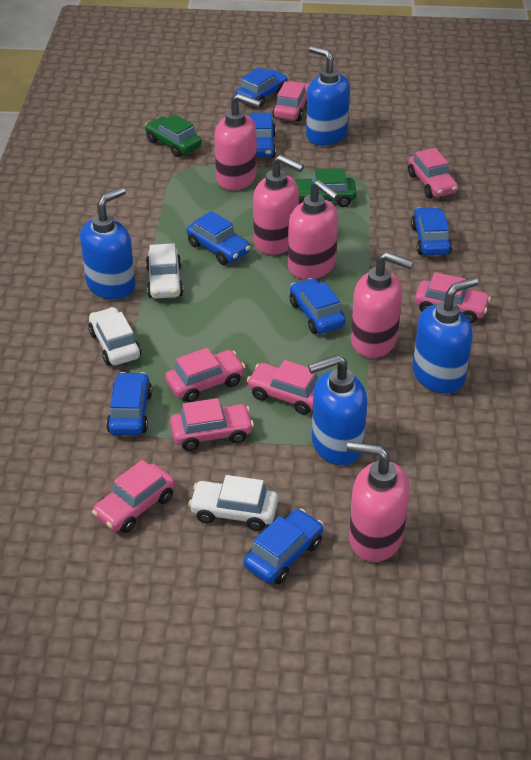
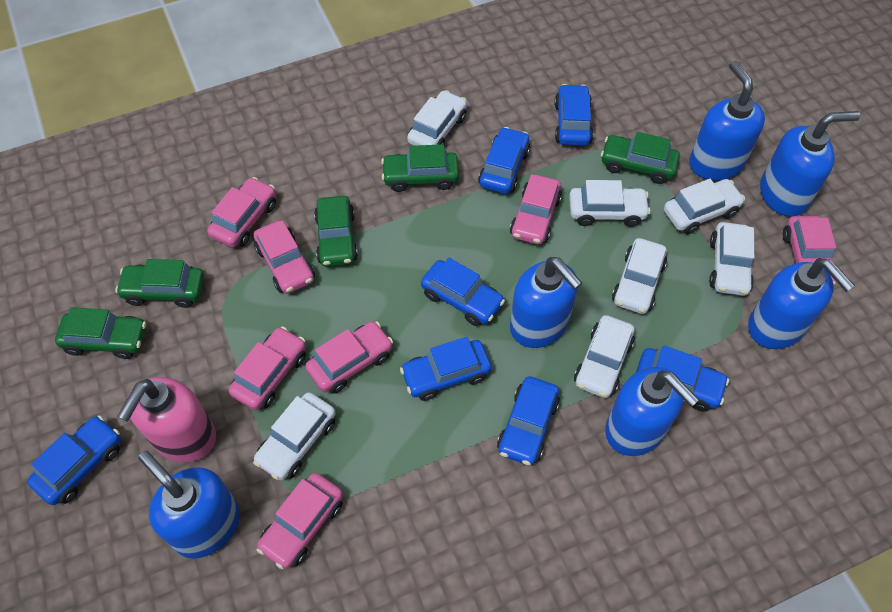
blue soap dispenser: 4 -> 6
green car: 2 -> 5
pink soap dispenser: 5 -> 1
white car: 3 -> 7

